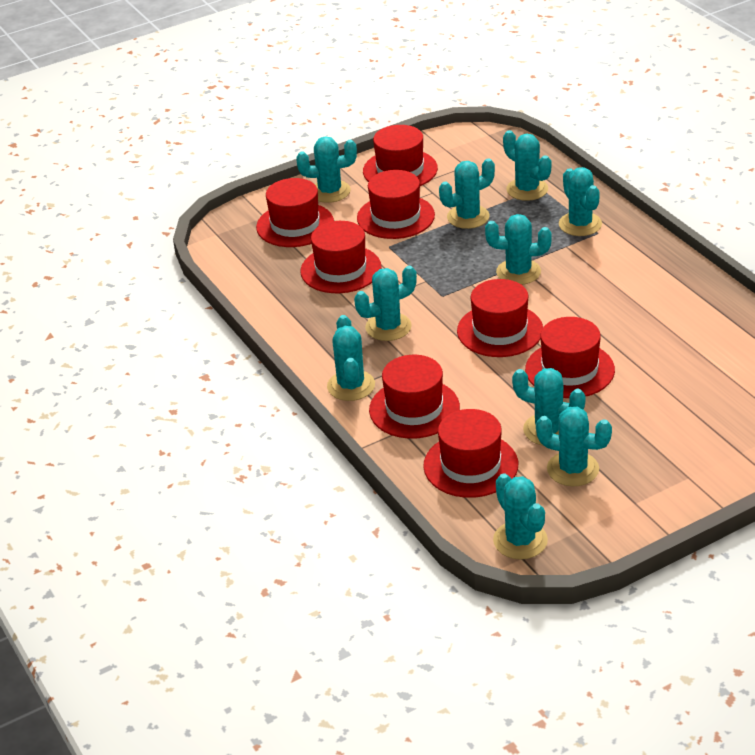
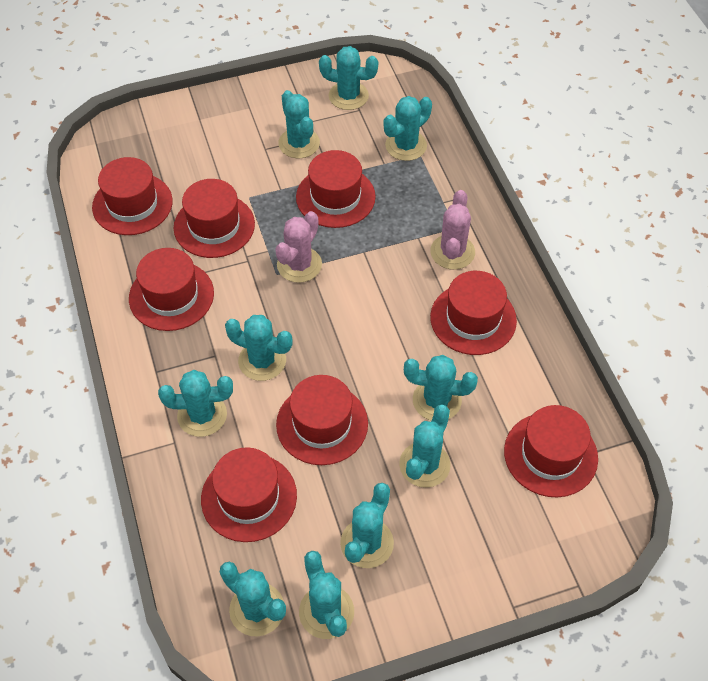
pink cactus: 0 -> 2

